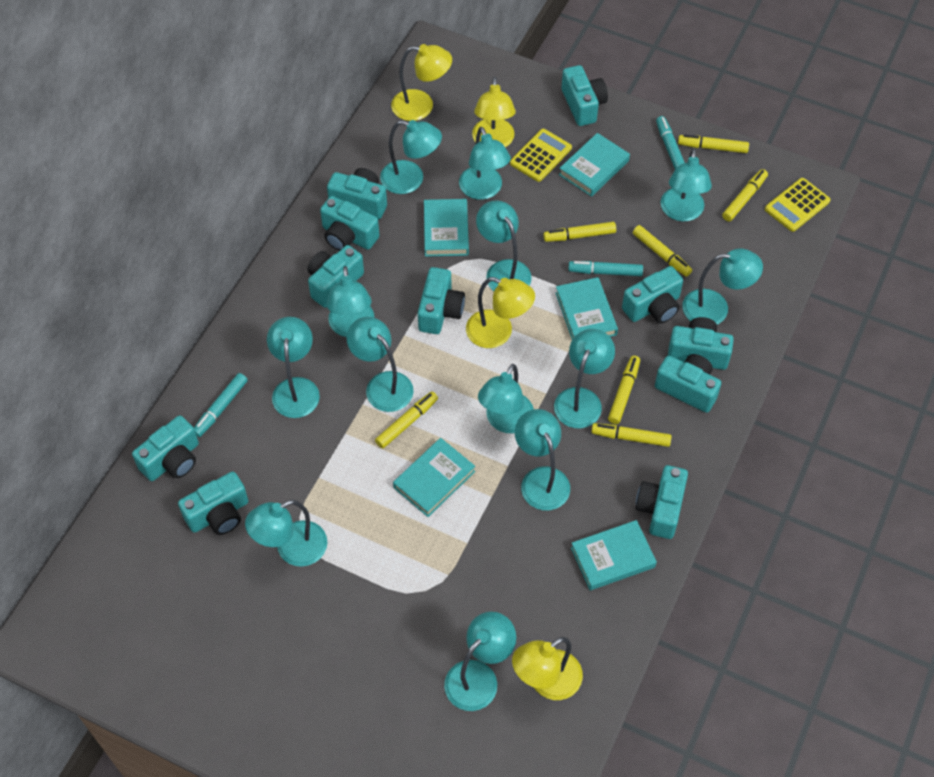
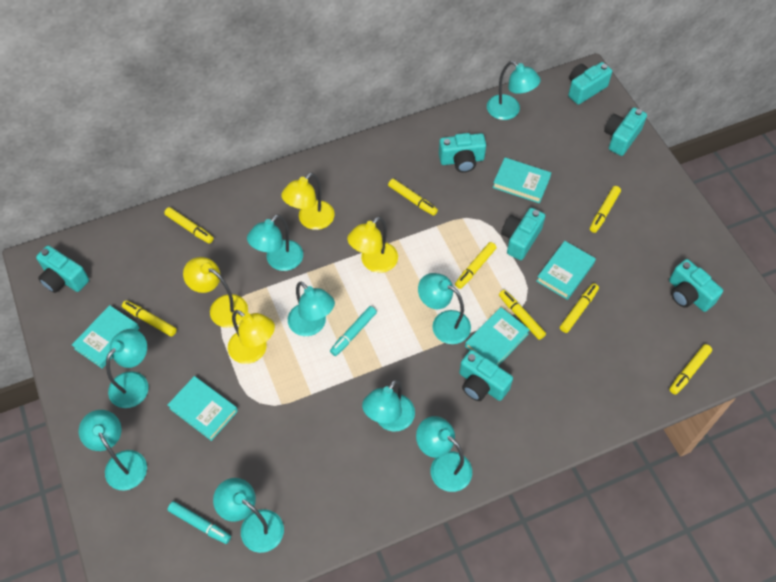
turquoise camera: 11 -> 7
turquoise lamp: 13 -> 9
turquoise marker: 3 -> 2
yellow calculator: 2 -> 0
yellow marker: 7 -> 8

